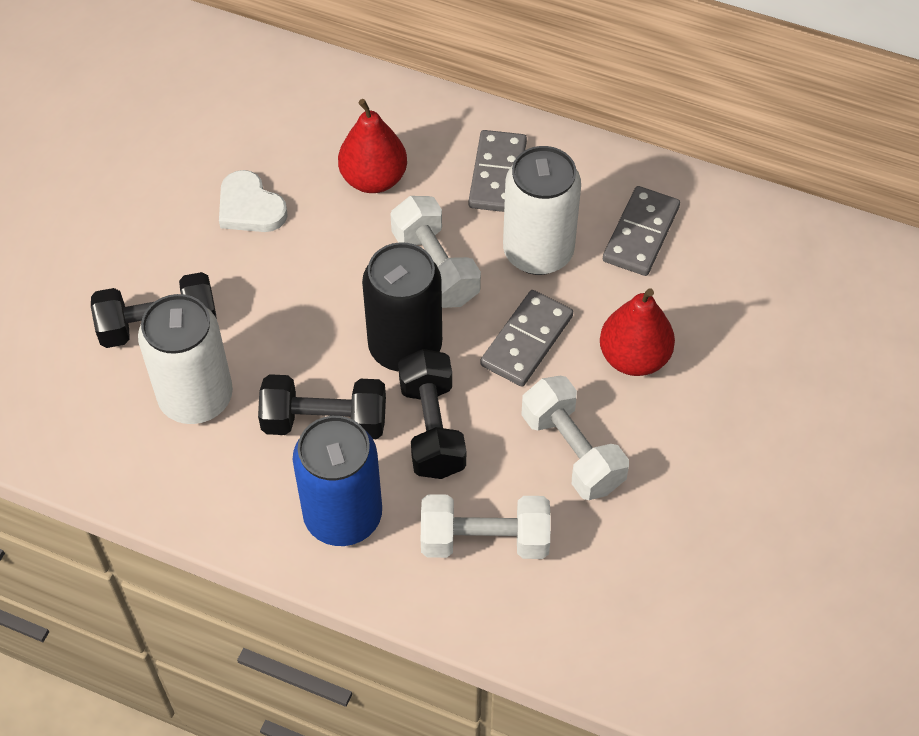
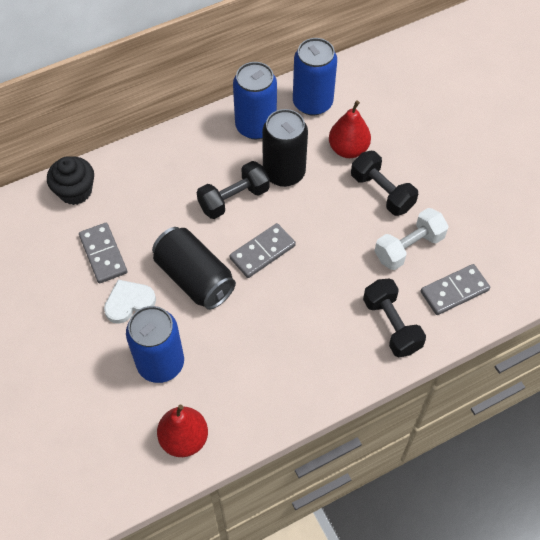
black can: 1 -> 2
black cupcake: 0 -> 1
blue can: 1 -> 3
white can: 2 -> 0
white dumbbell: 3 -> 1

